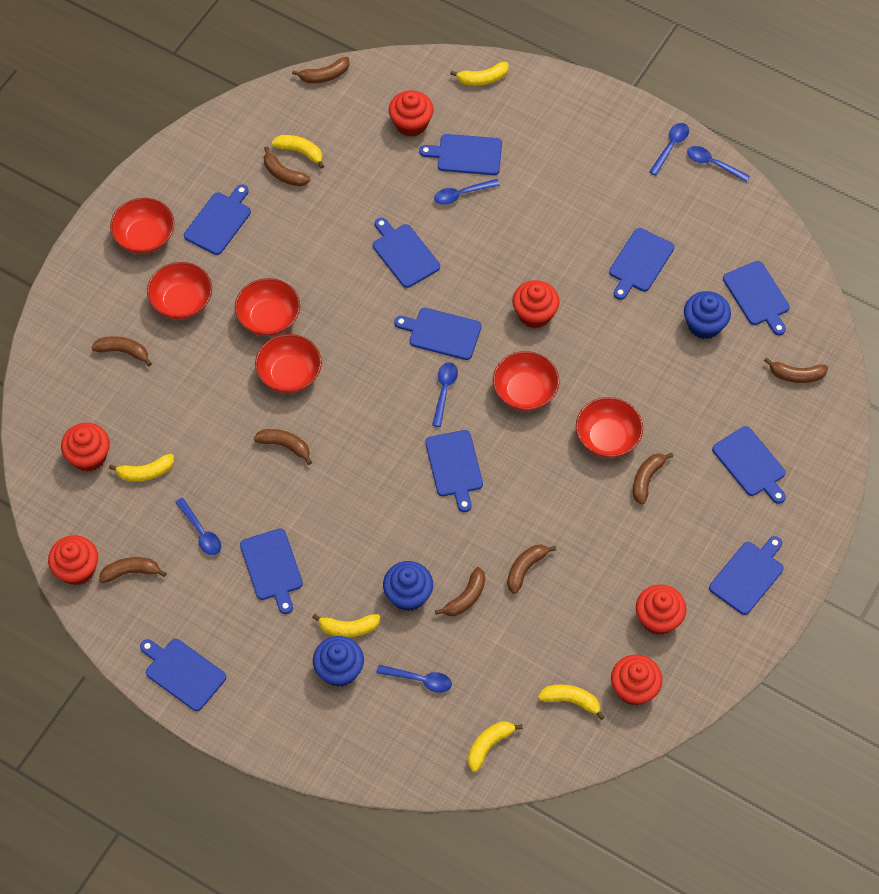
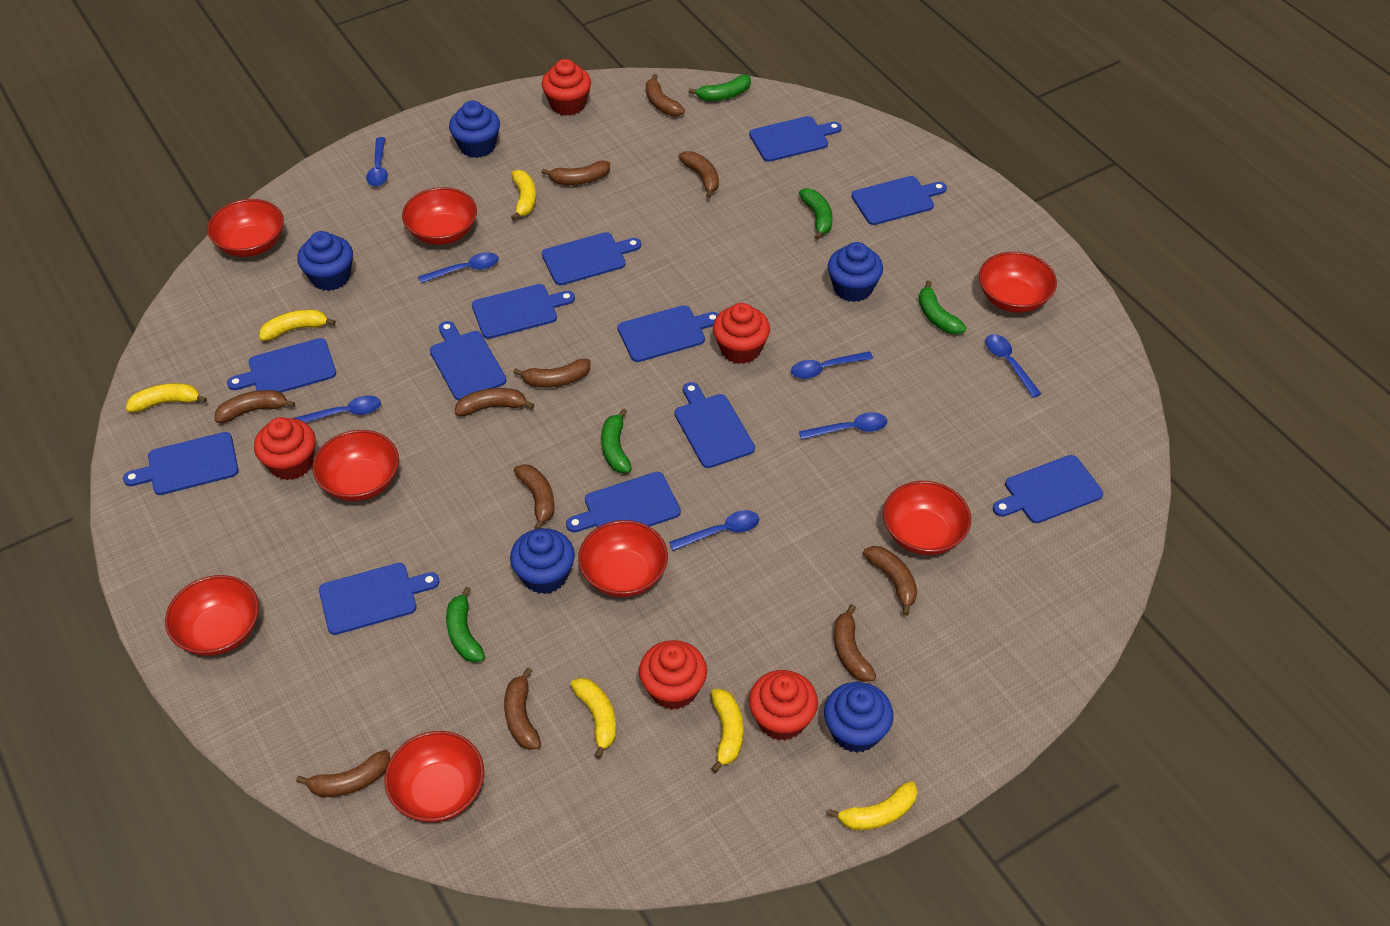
blue cupcake: 3 -> 5
blue cutting board: 11 -> 12
blue spoon: 6 -> 7
brown banana: 9 -> 11
green banana: 0 -> 5
red bowl: 6 -> 8
red cupcake: 6 -> 5

